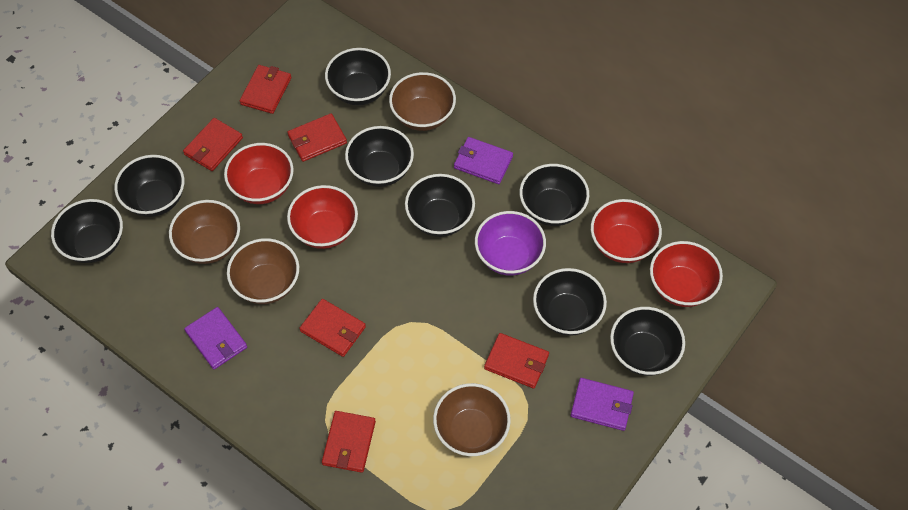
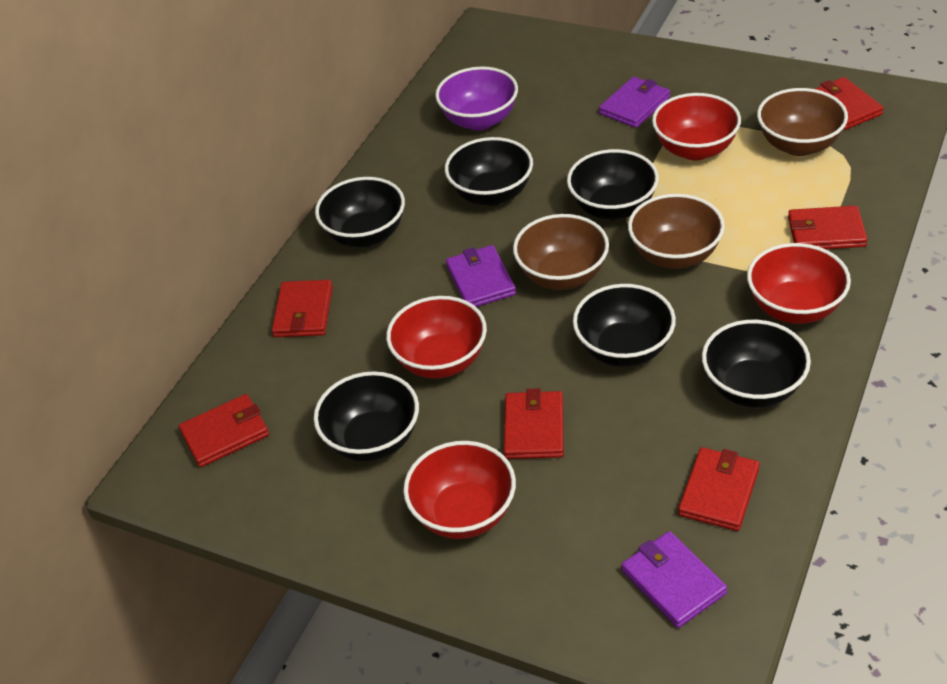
black bowl: 8 -> 6
brown bowl: 4 -> 3

